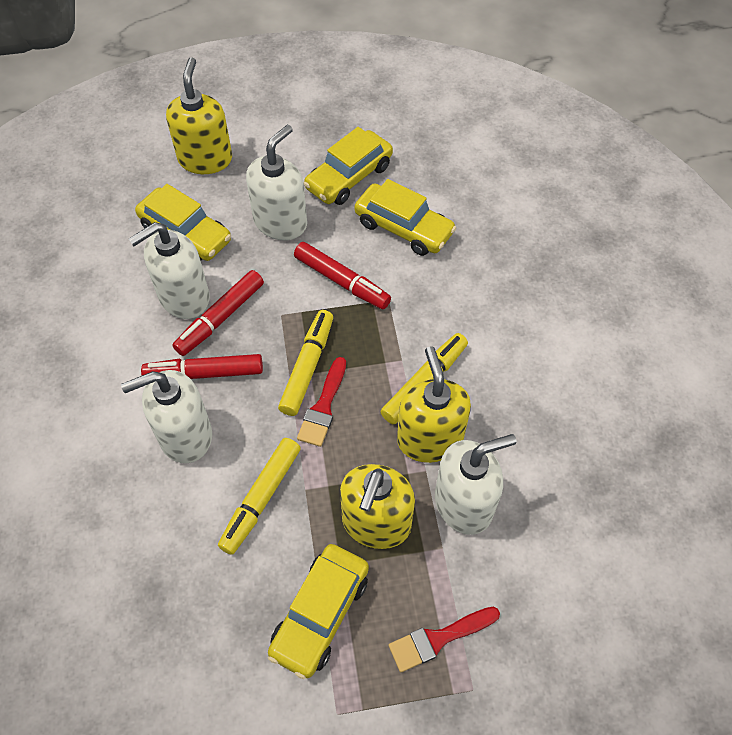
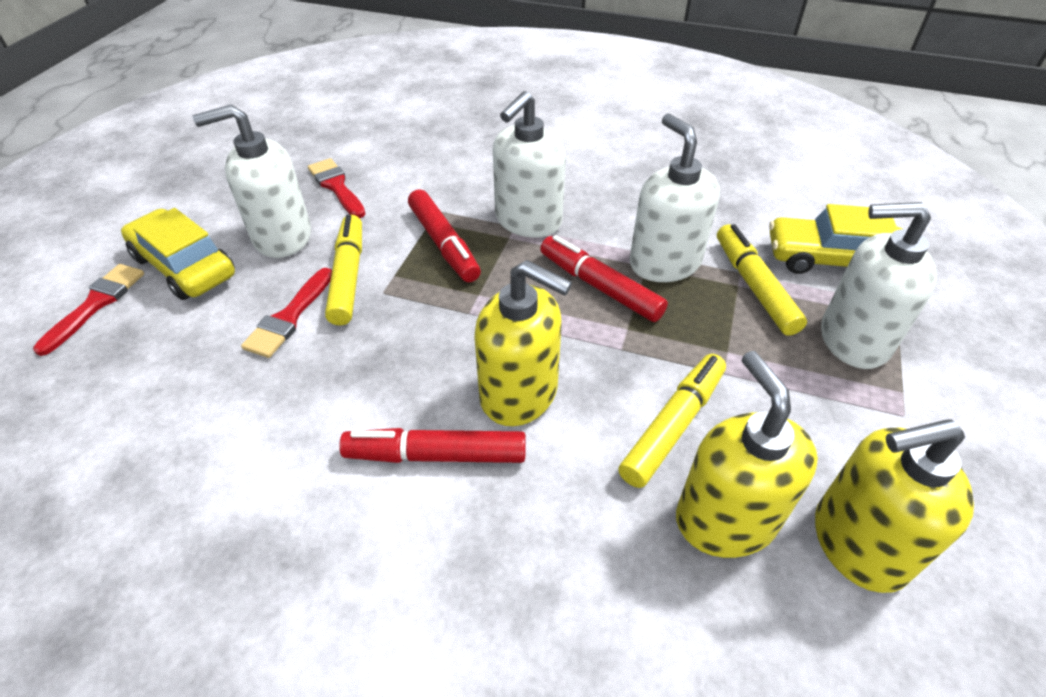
red brush: 2 -> 3
yellow car: 4 -> 2

